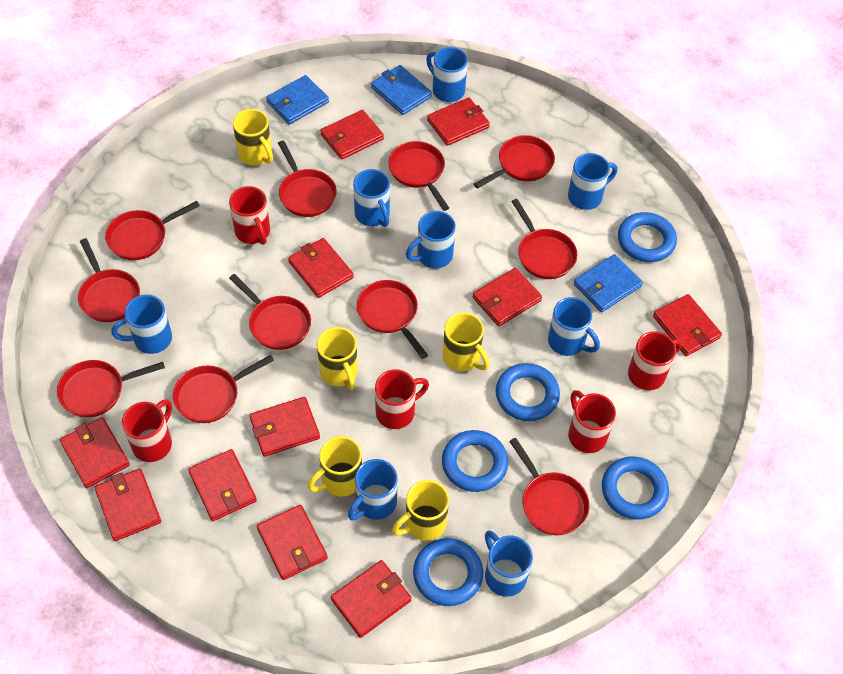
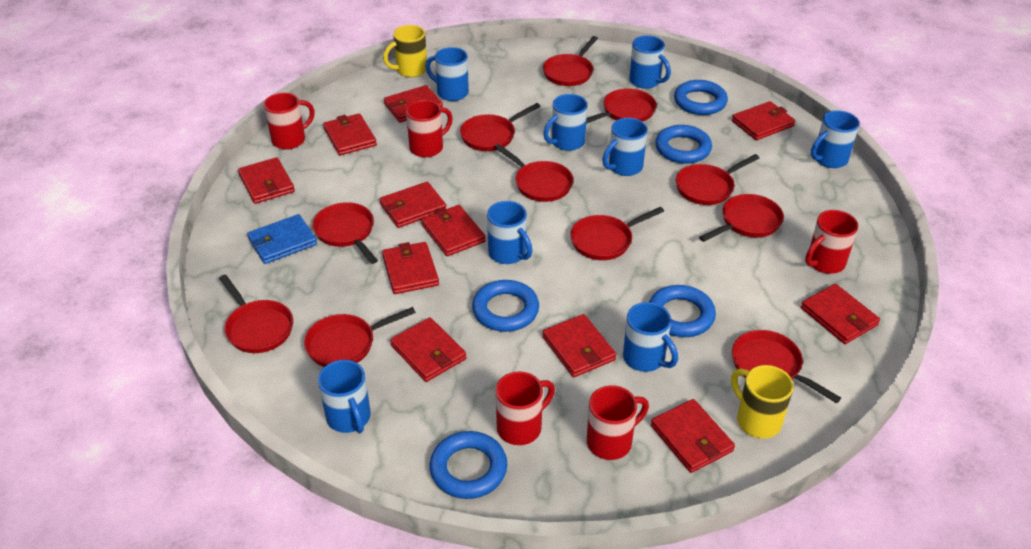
blue wallet: 3 -> 1
yellow mug: 5 -> 2

